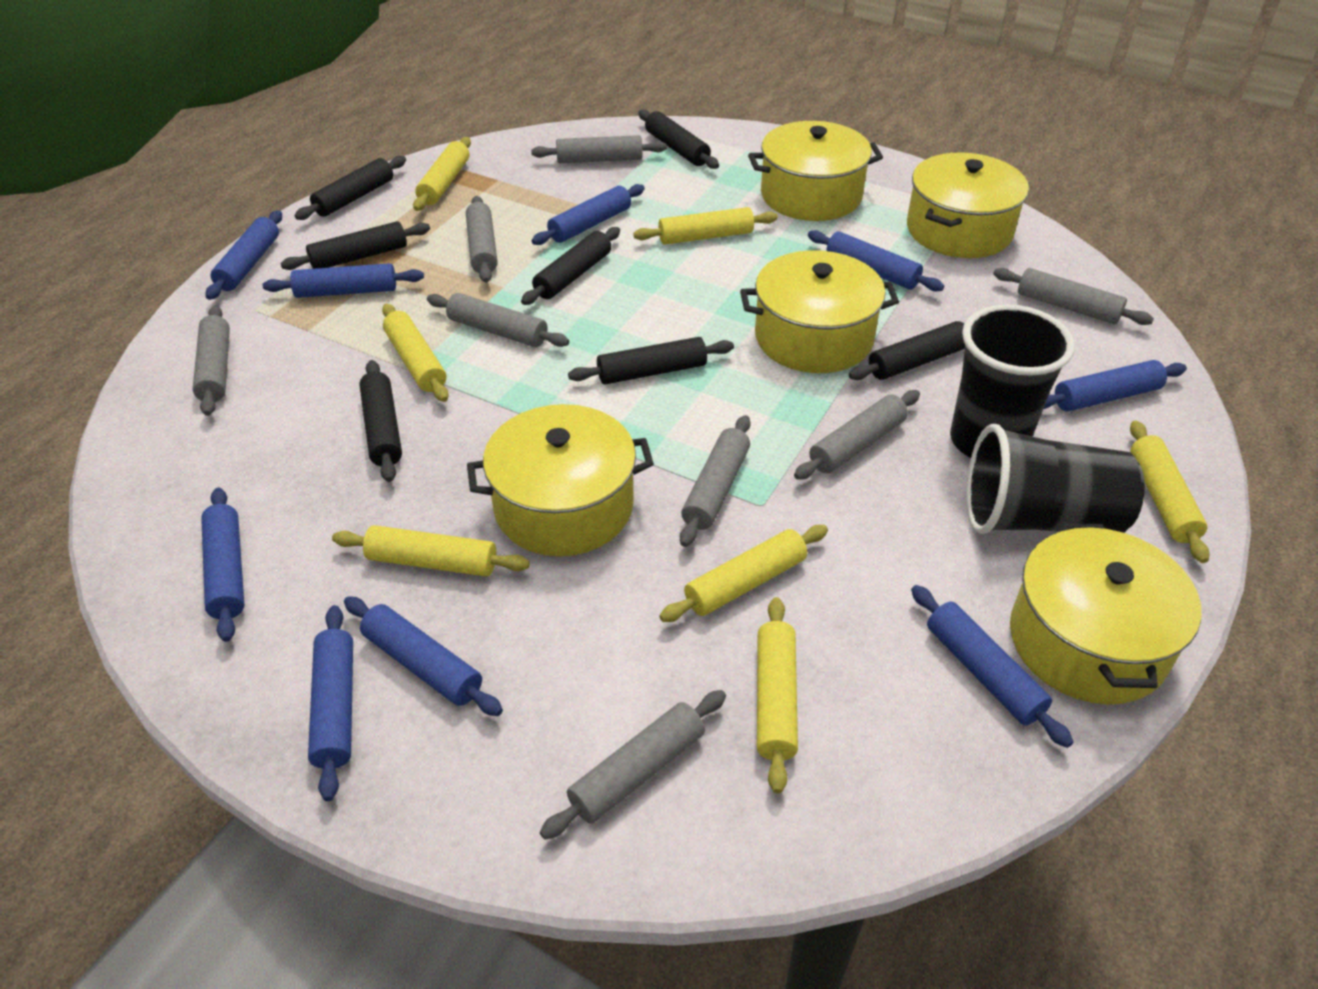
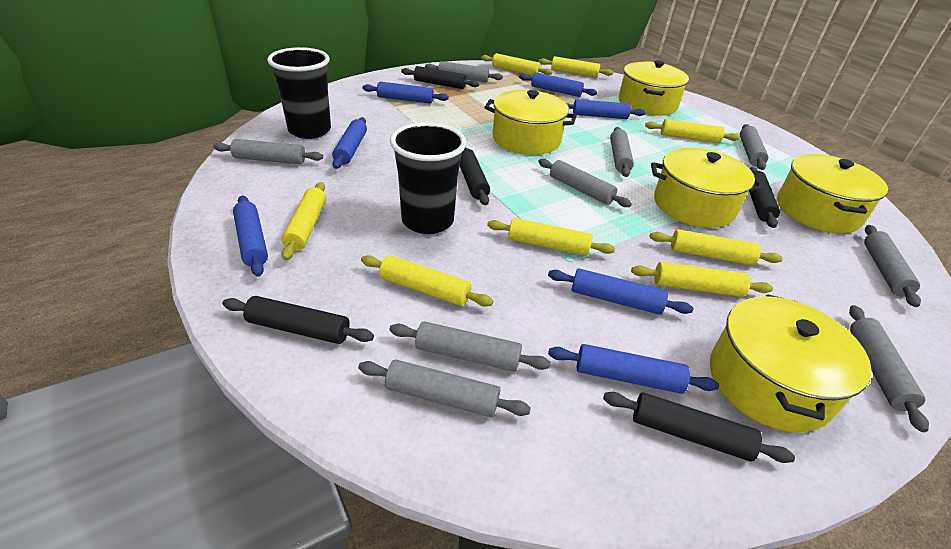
black rolling pin: 7 -> 5
blue rolling pin: 9 -> 7
grey rolling pin: 8 -> 9
yellow rolling pin: 7 -> 8

